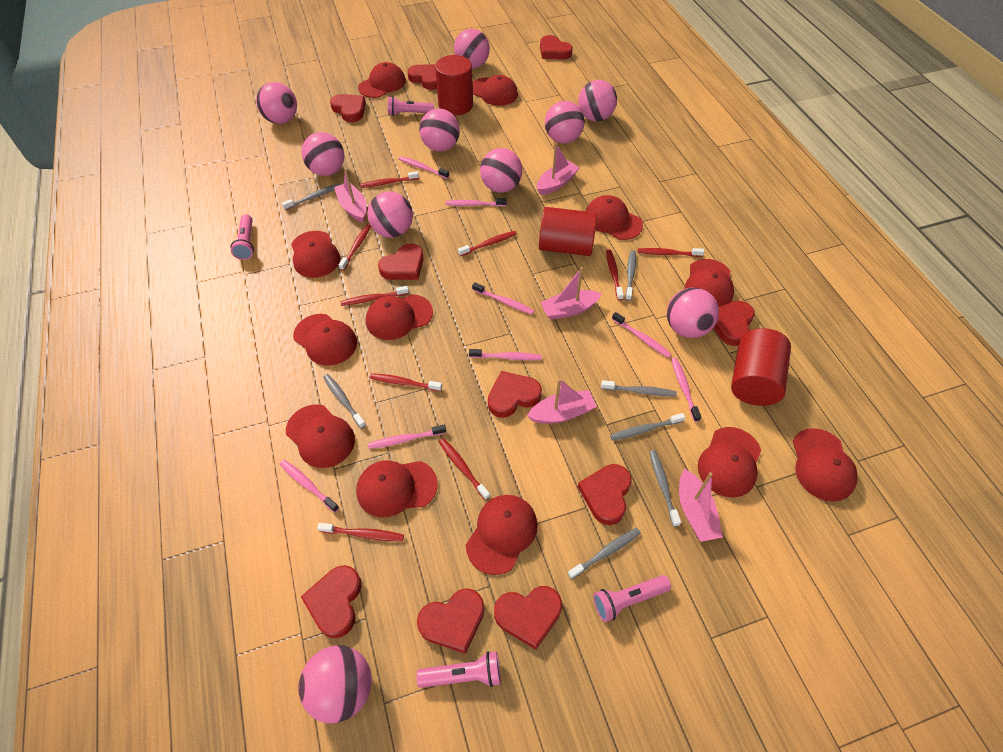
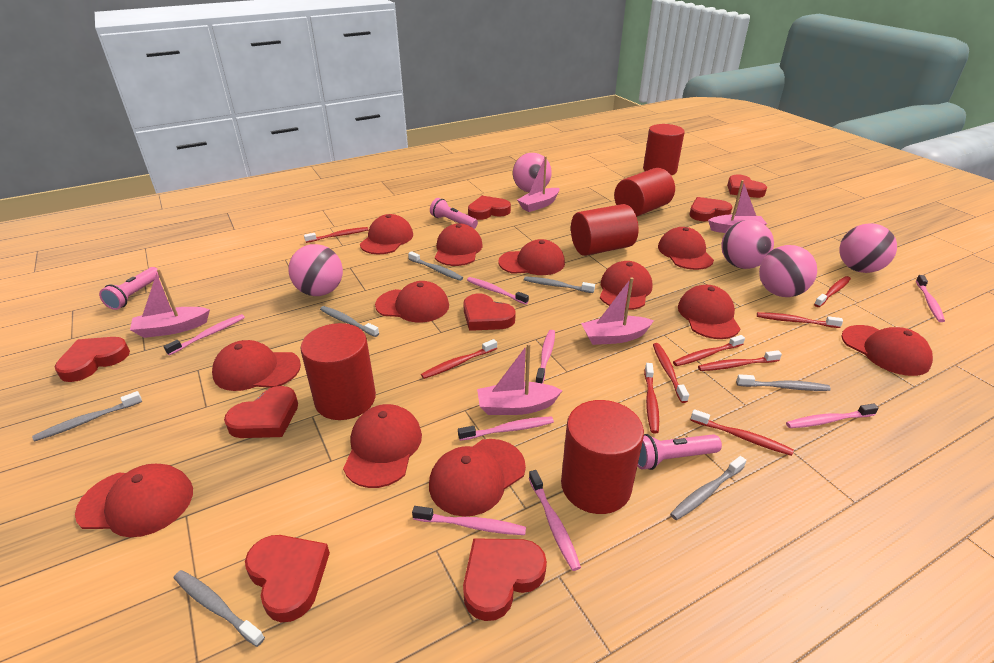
pink ball: 10 -> 5
pink flashlight: 4 -> 3
red cylinder: 3 -> 5
red heart: 10 -> 8

